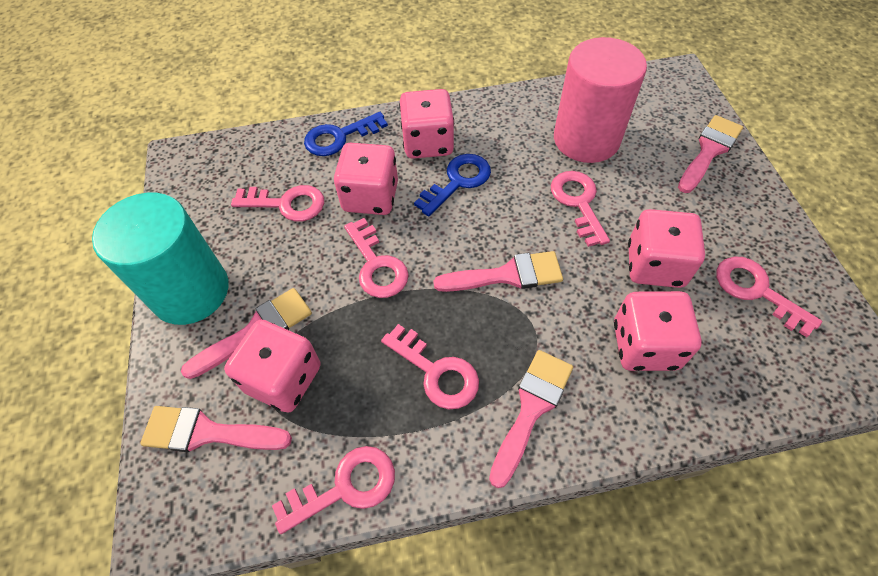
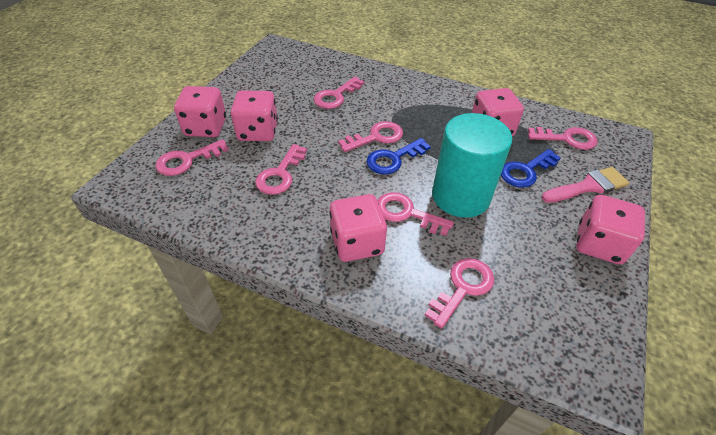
pink brush: 5 -> 1
pink cylinder: 1 -> 0
pink key: 6 -> 7

